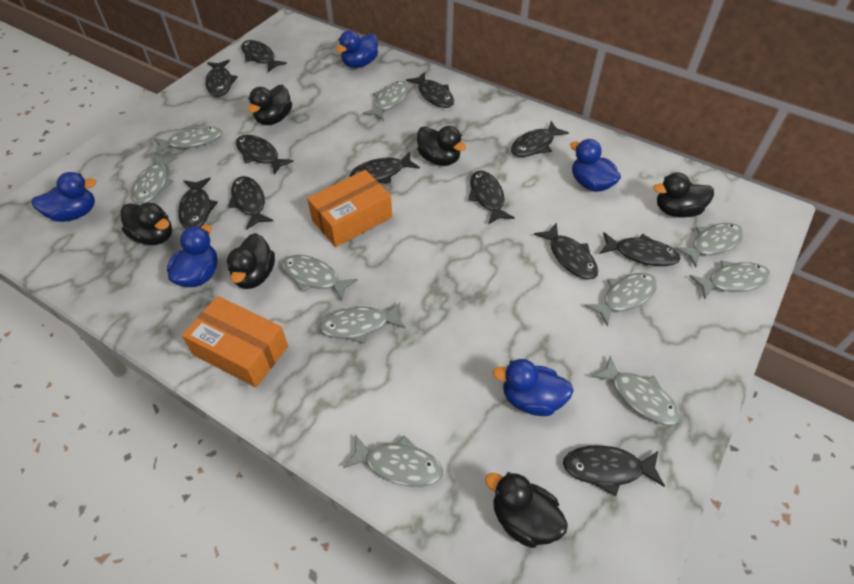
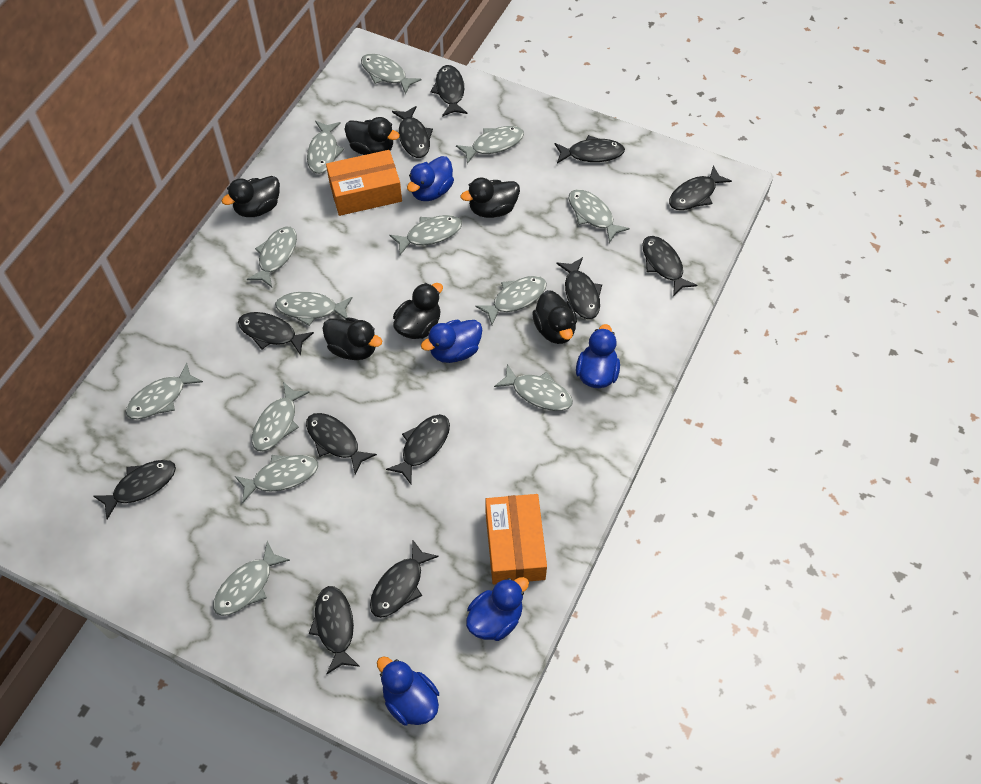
grey fish: 10 -> 13

